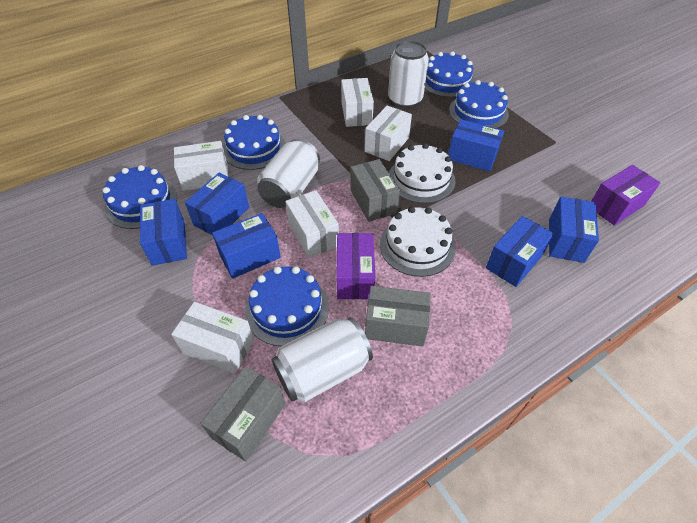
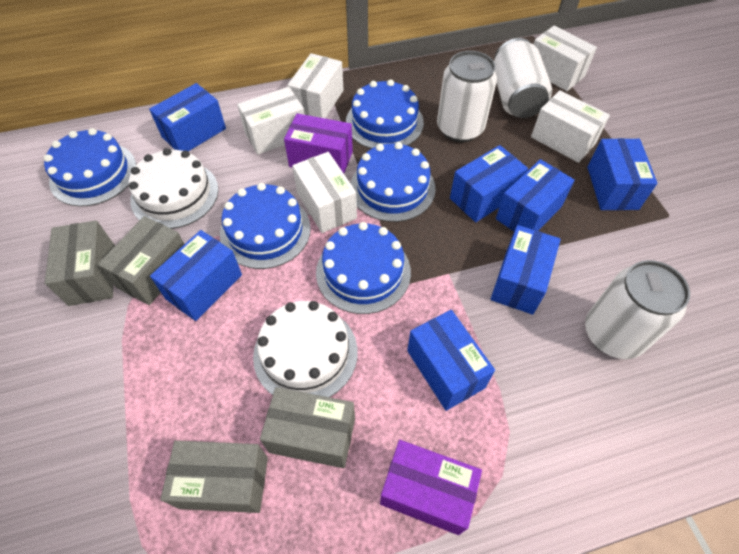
blue box: 6 -> 7
grey box: 3 -> 4

